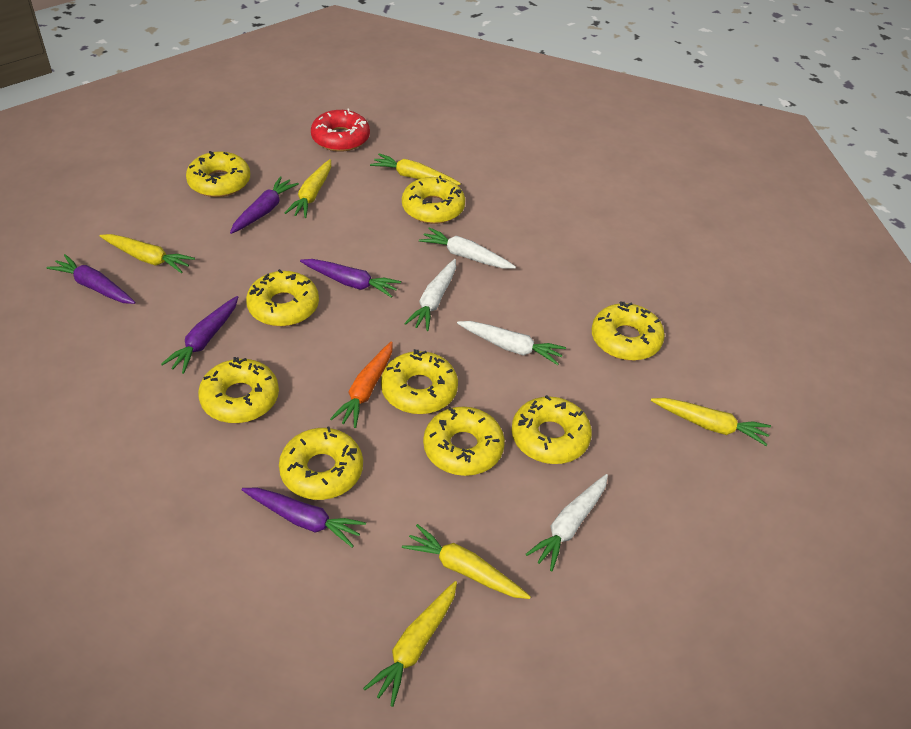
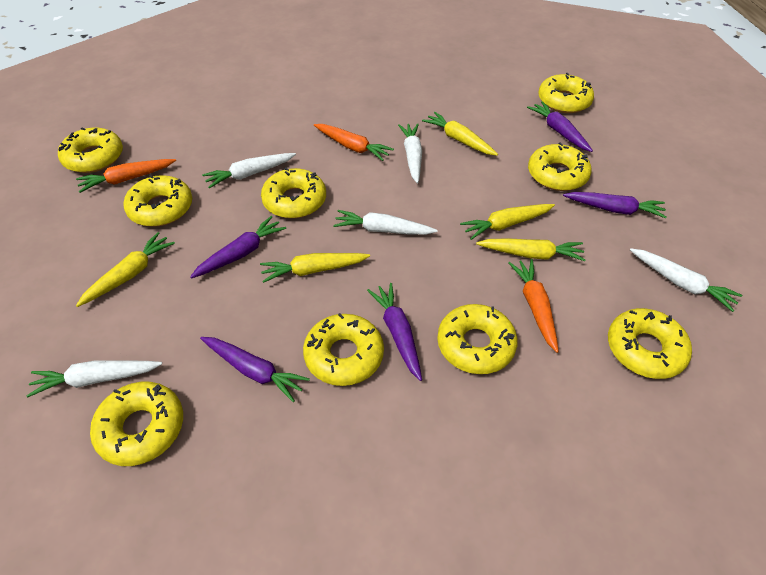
orange carrot: 1 -> 3
red donut: 1 -> 0
white carrot: 4 -> 5
yellow carrot: 6 -> 5

